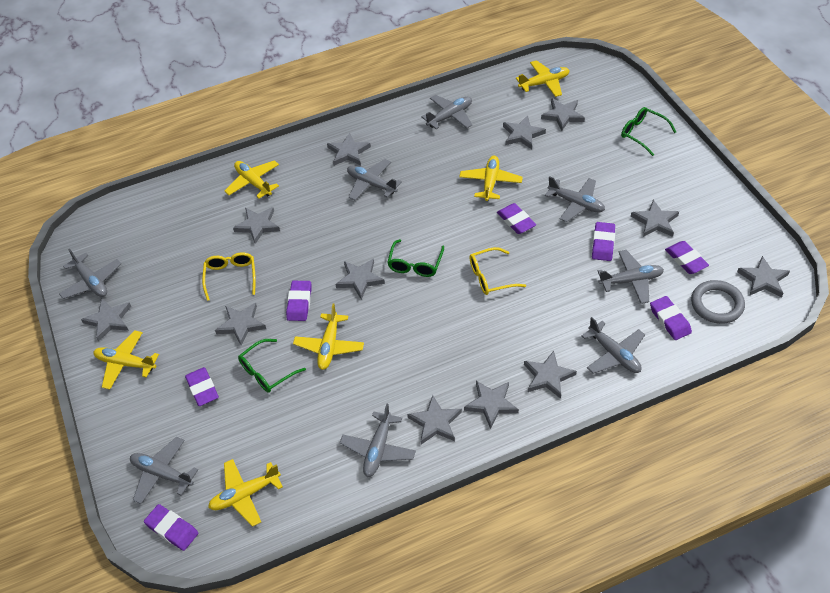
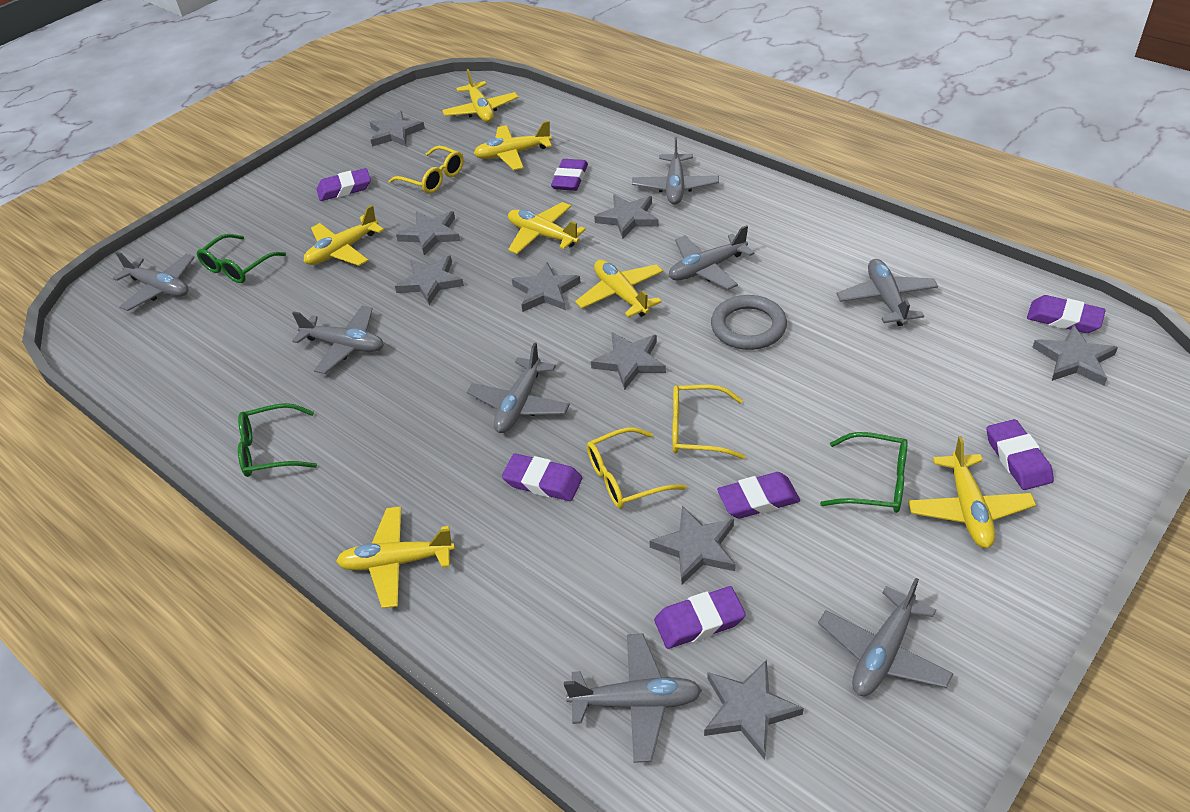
grey star: 12 -> 9
yellow glasses: 2 -> 3
yellow plane: 6 -> 7

